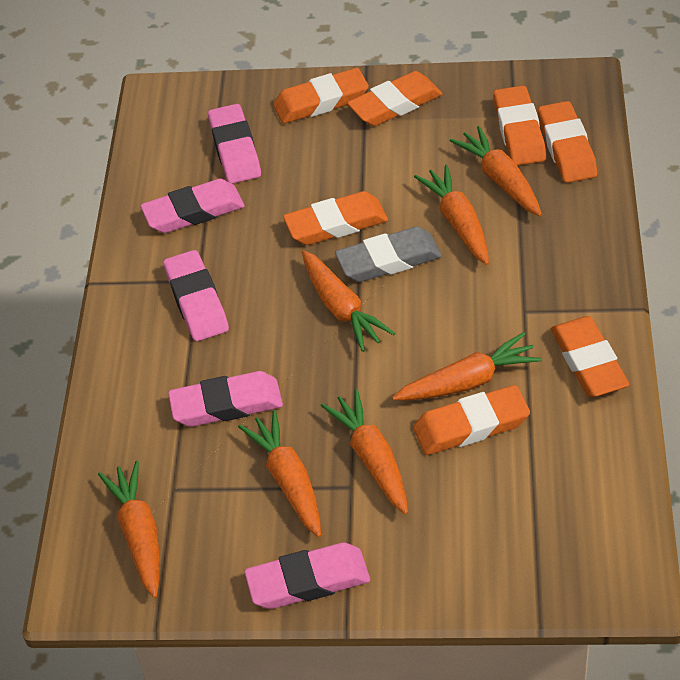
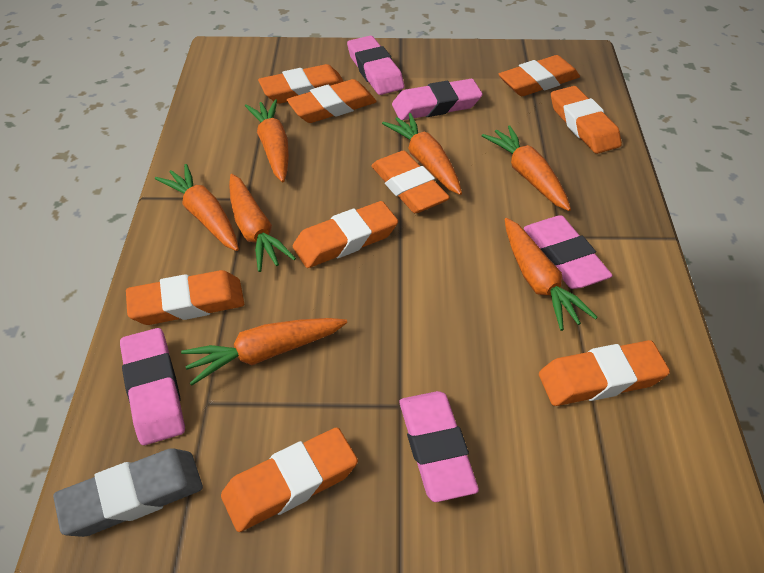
orange eraser: 7 -> 9

